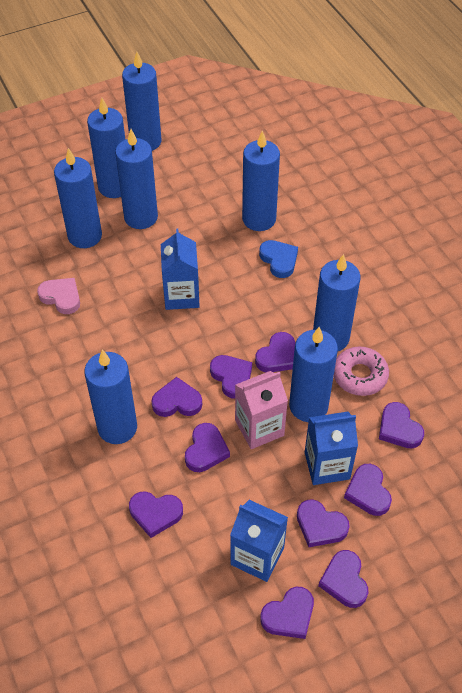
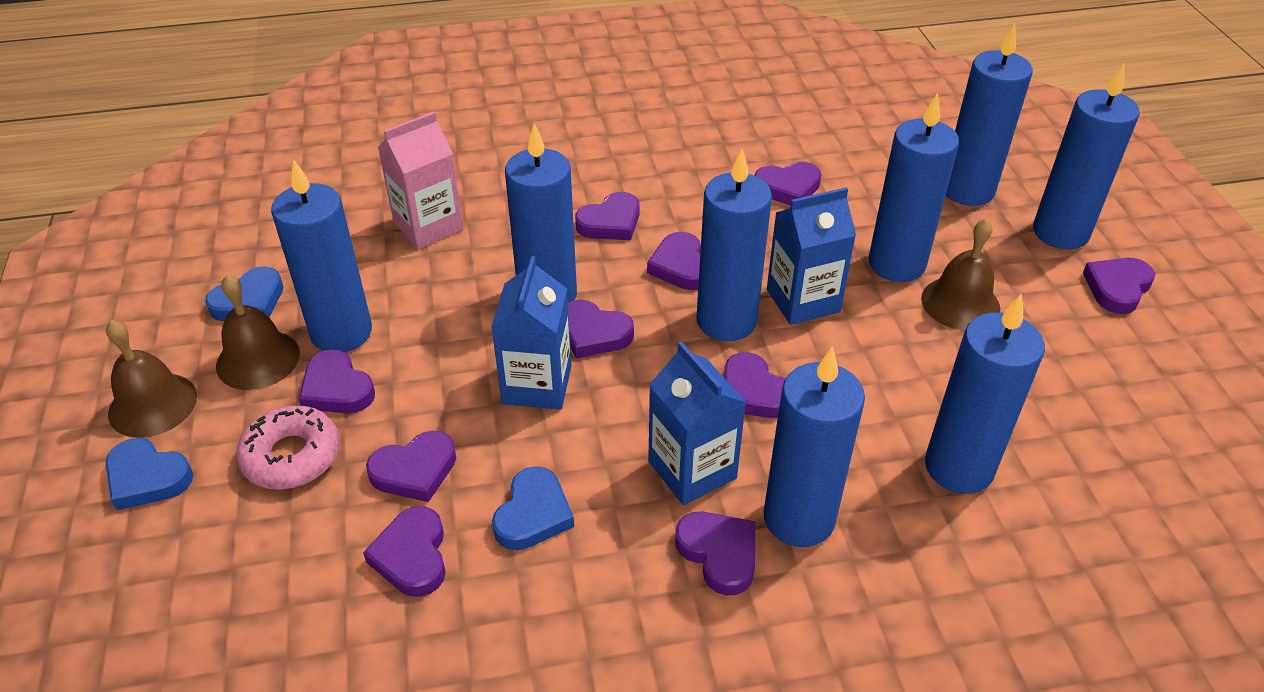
blue heart: 1 -> 3
brown bell: 0 -> 3
pink heart: 1 -> 0

